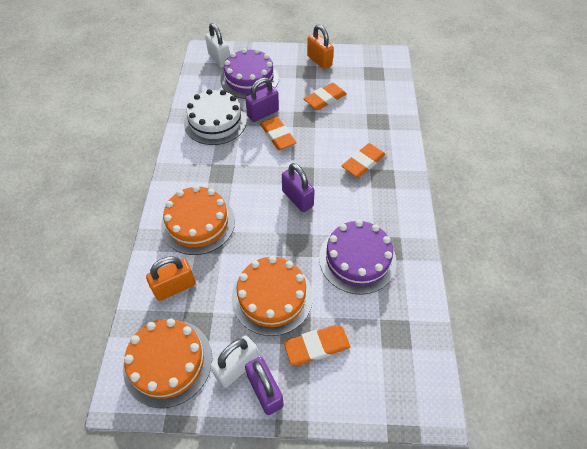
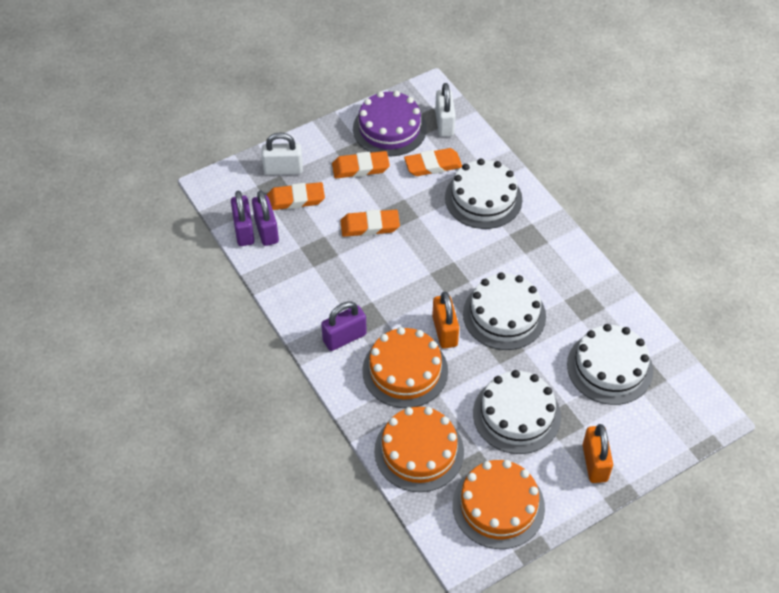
purple cake: 2 -> 1
white cake: 1 -> 4

